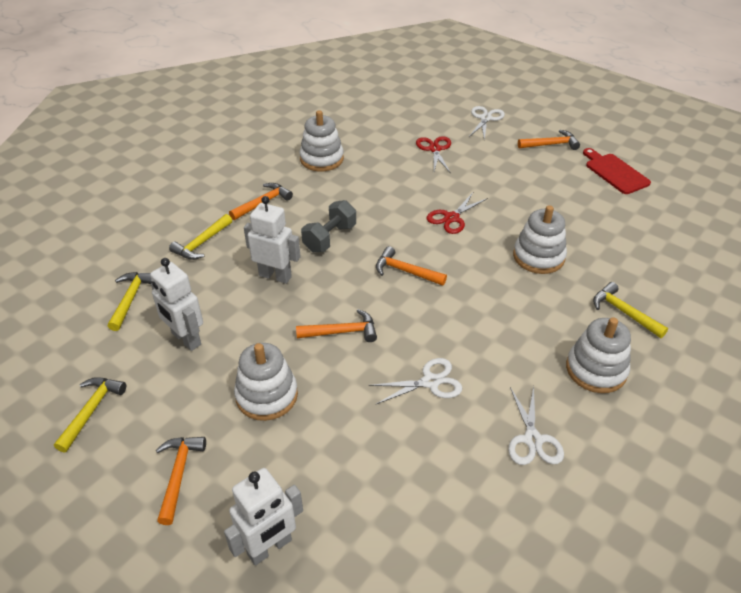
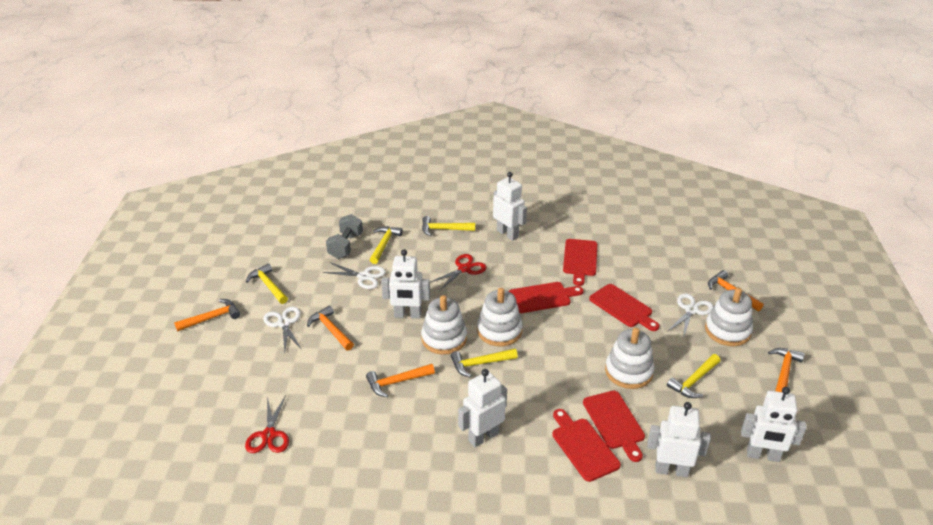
red cutting board: 1 -> 5
white robot: 3 -> 5
yellow hammer: 4 -> 5

